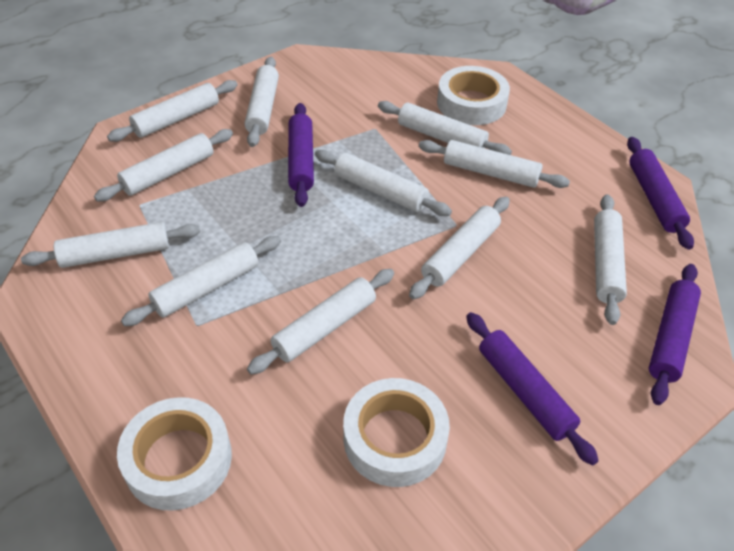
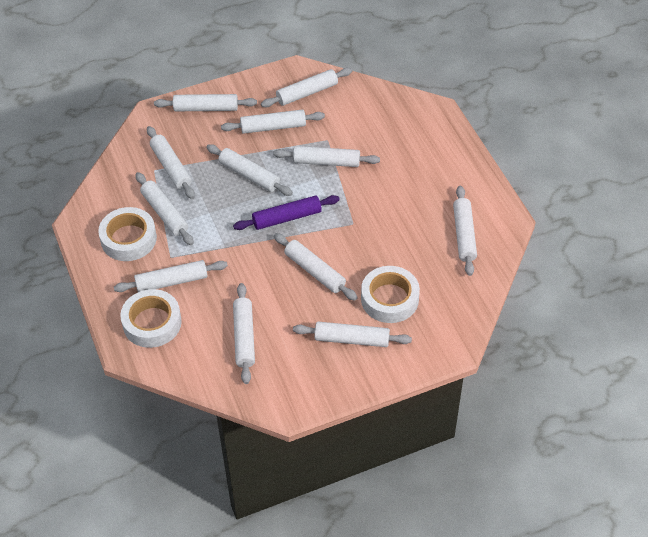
purple rolling pin: 4 -> 1
white rolling pin: 11 -> 12

